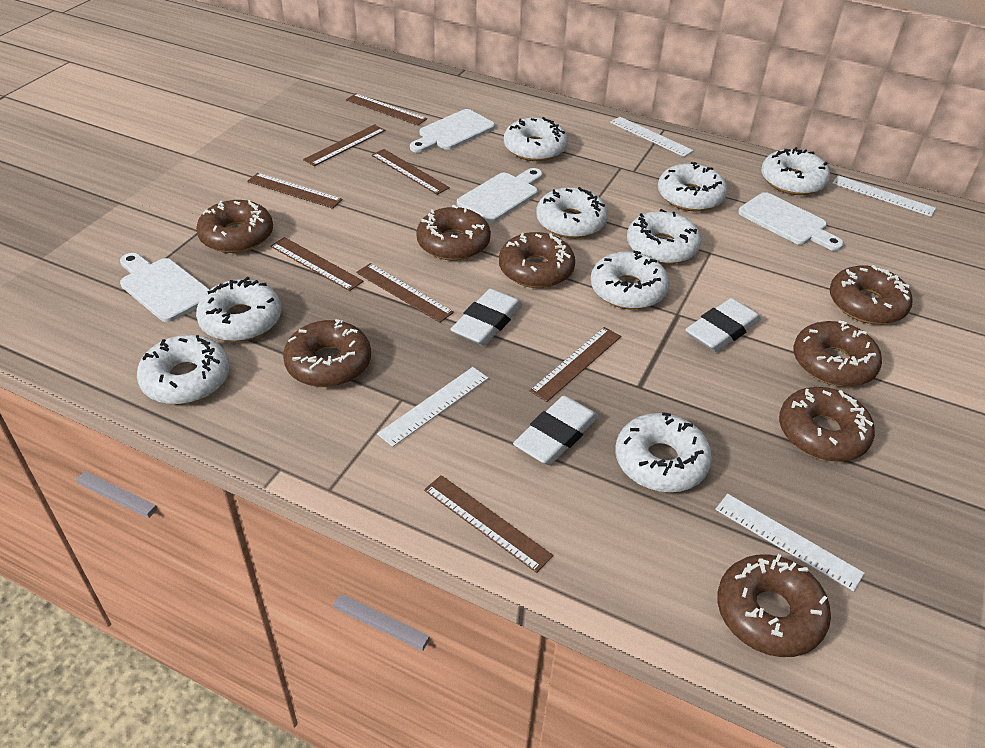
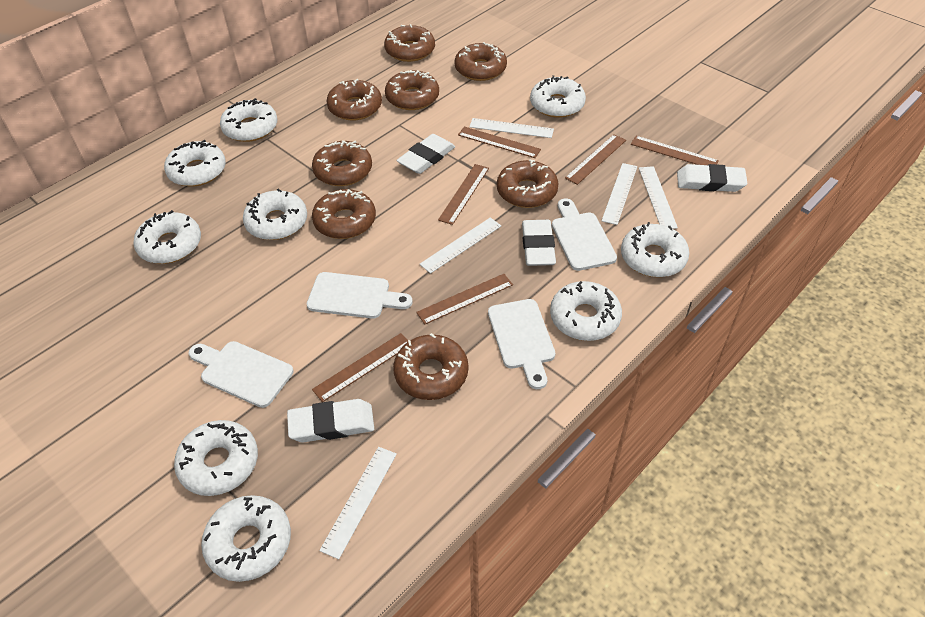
brown ruler: 8 -> 6
white eraser: 3 -> 4
white ruler: 4 -> 5

